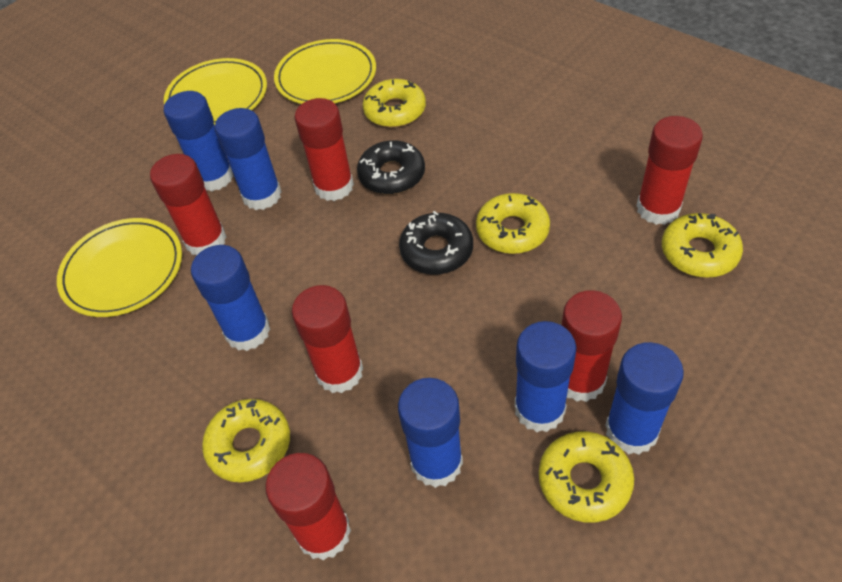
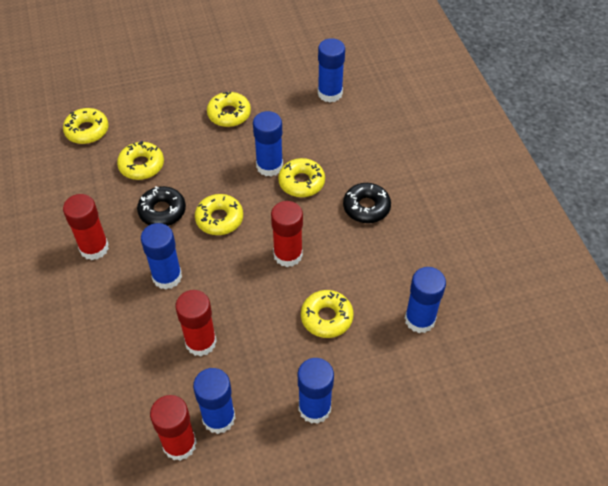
red glue stick: 6 -> 4
yellow donut: 5 -> 6
yellow plate: 3 -> 0

